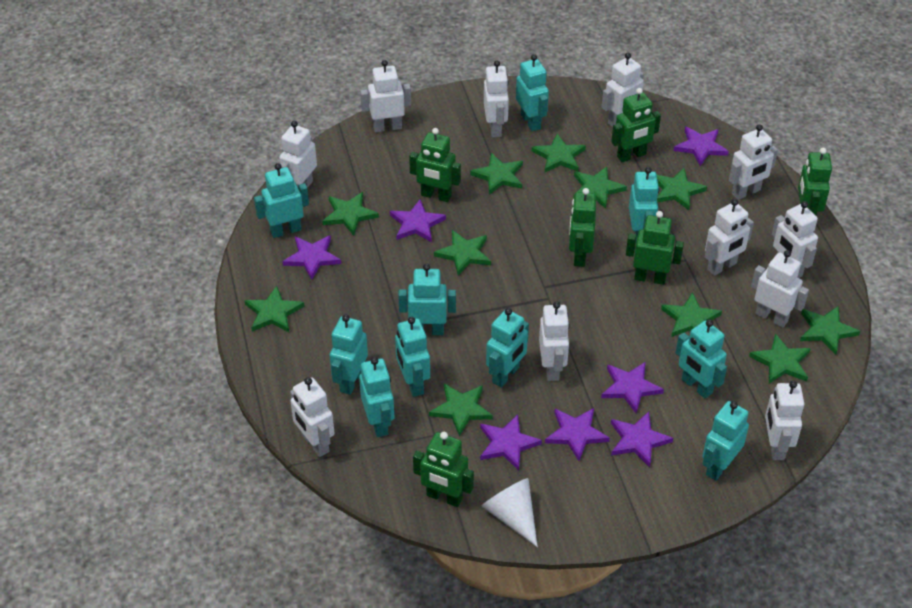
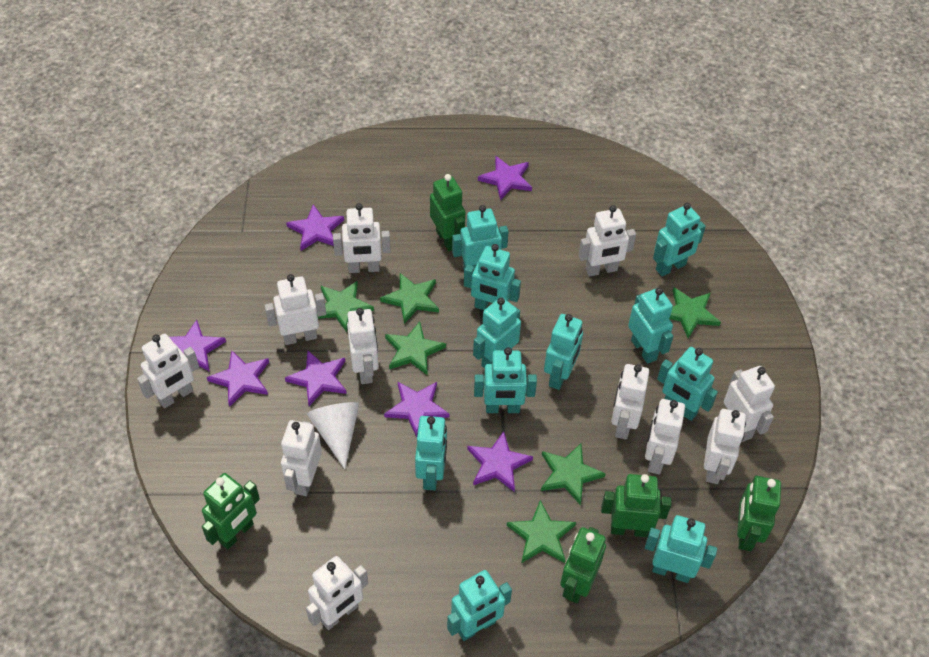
green robot: 6 -> 5
green star: 11 -> 6
turquoise robot: 10 -> 11

